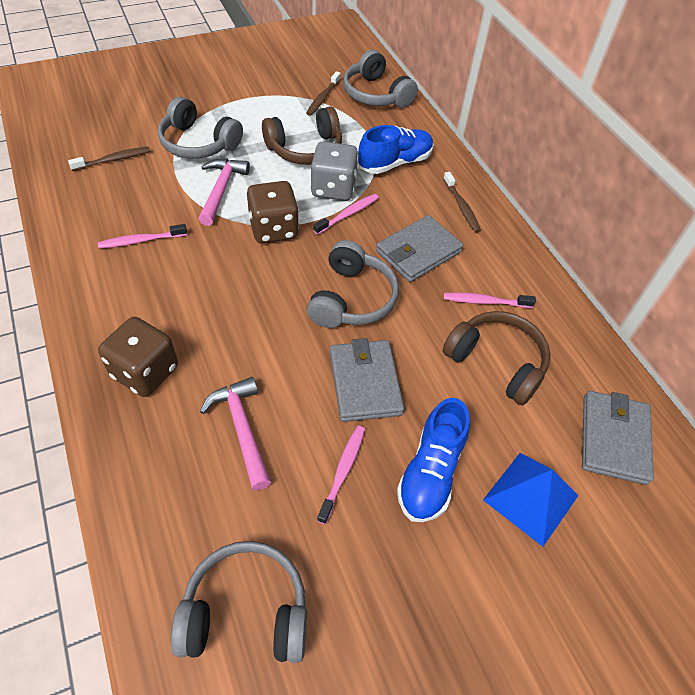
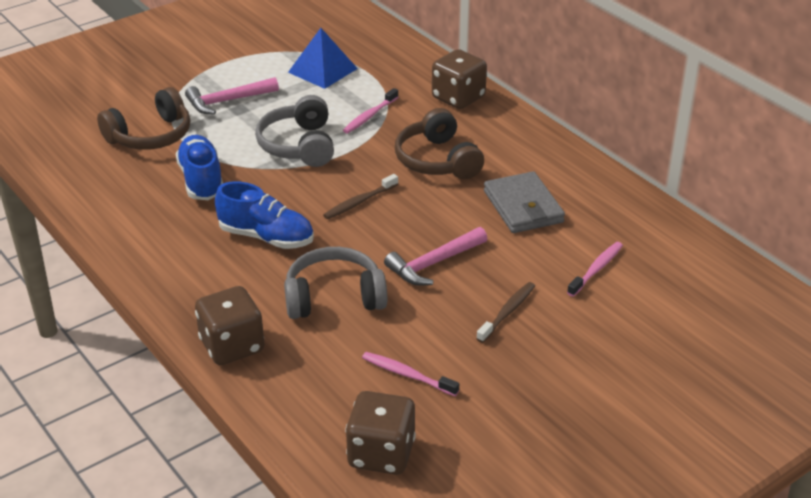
brown dice: 2 -> 3
brown toothbrush: 3 -> 2
grey dice: 1 -> 0
grey headphones: 4 -> 2
grey wallet: 3 -> 1
pink toothbrush: 4 -> 3

